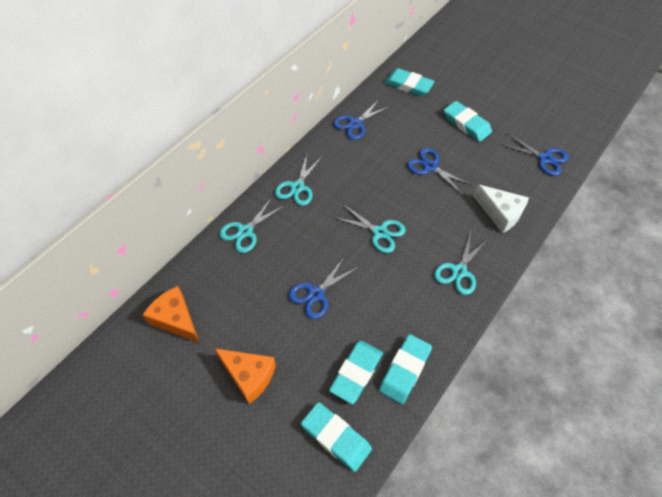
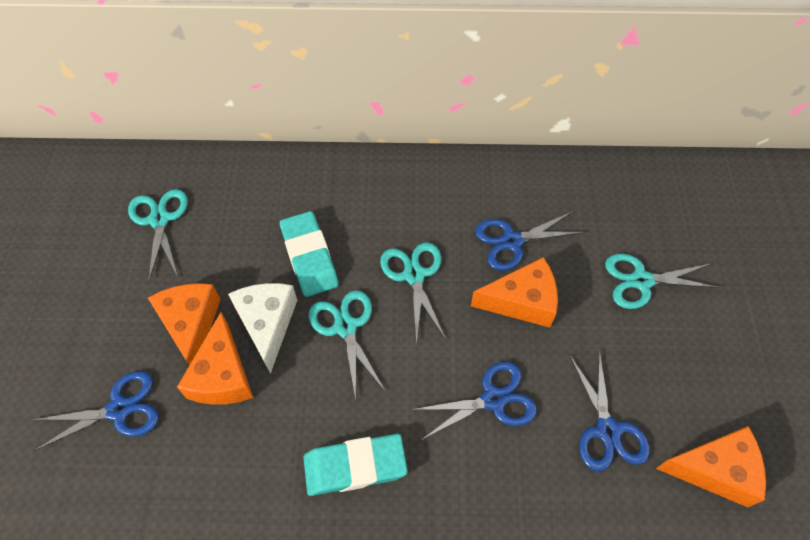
orange cheese: 2 -> 4
turquoise eraser: 5 -> 2

